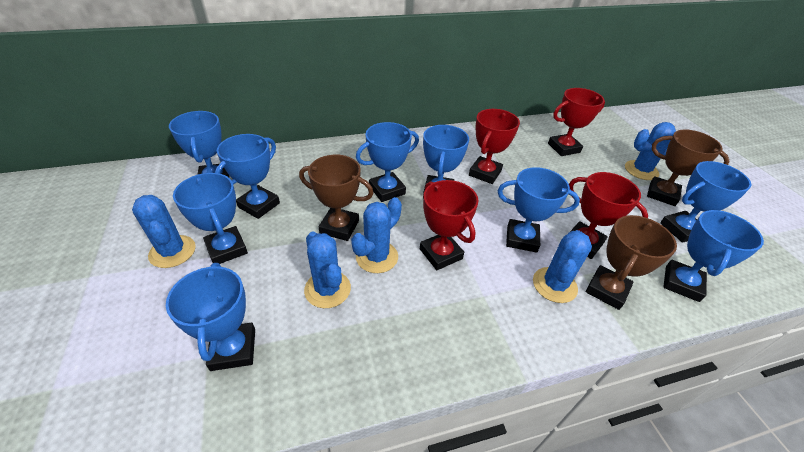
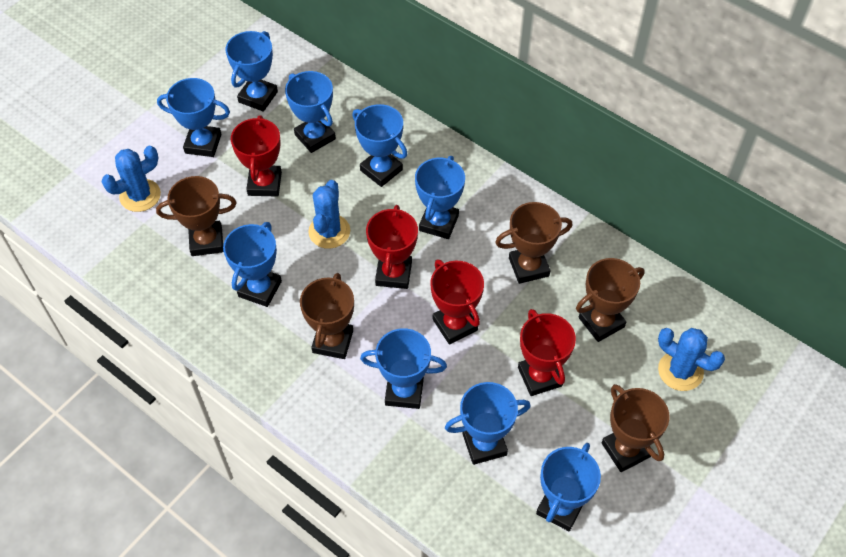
blue cactus: 5 -> 3
brown trophy: 3 -> 5

